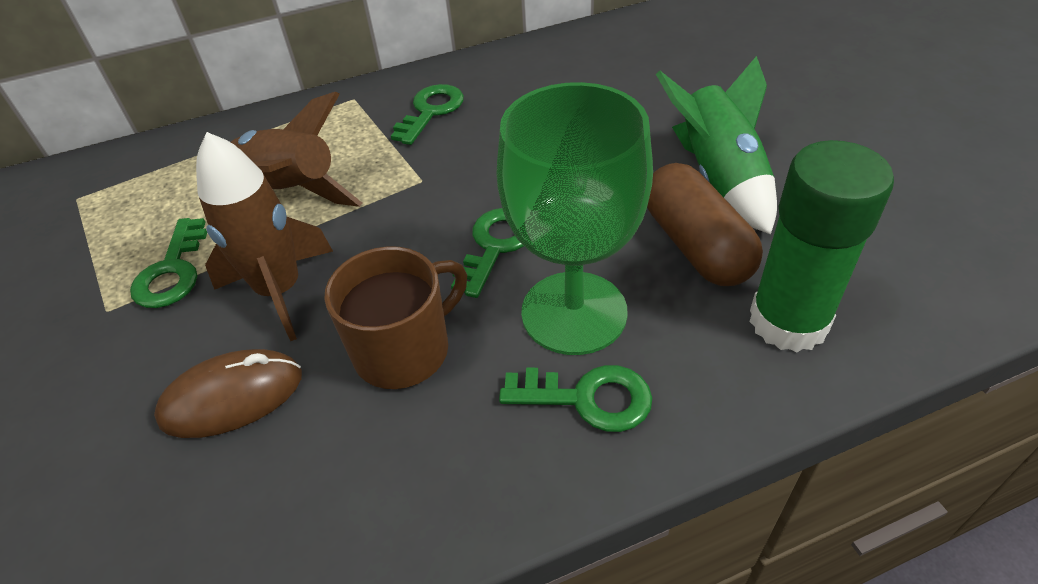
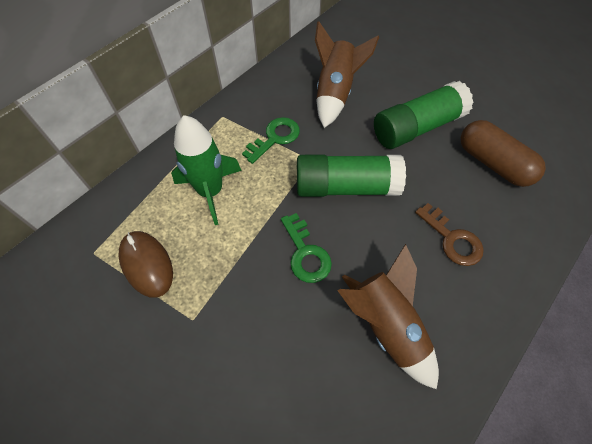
brown key: 0 -> 1
brown mug: 1 -> 0
green glue stick: 1 -> 2
green goblet: 1 -> 0
green key: 4 -> 2

